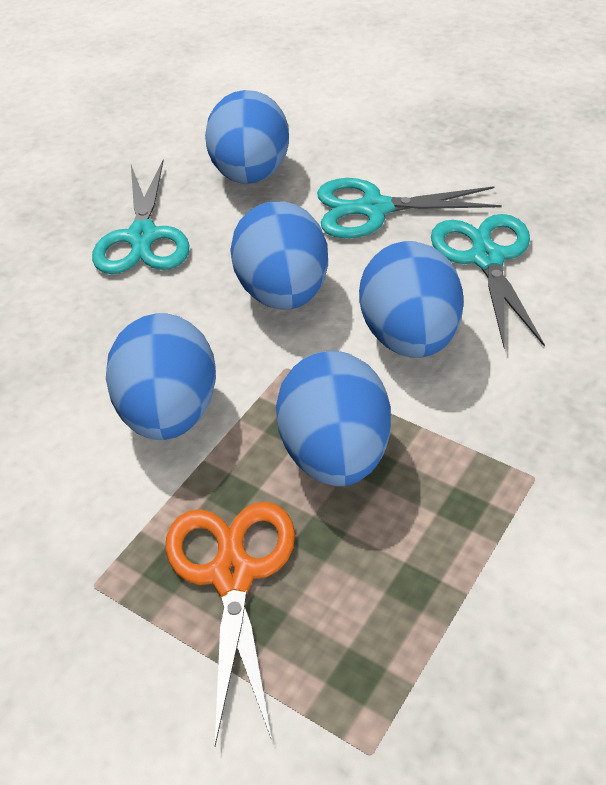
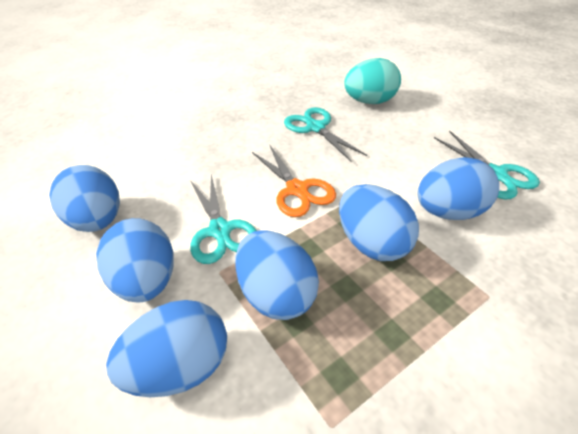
blue egg: 5 -> 6
turquoise egg: 0 -> 1

